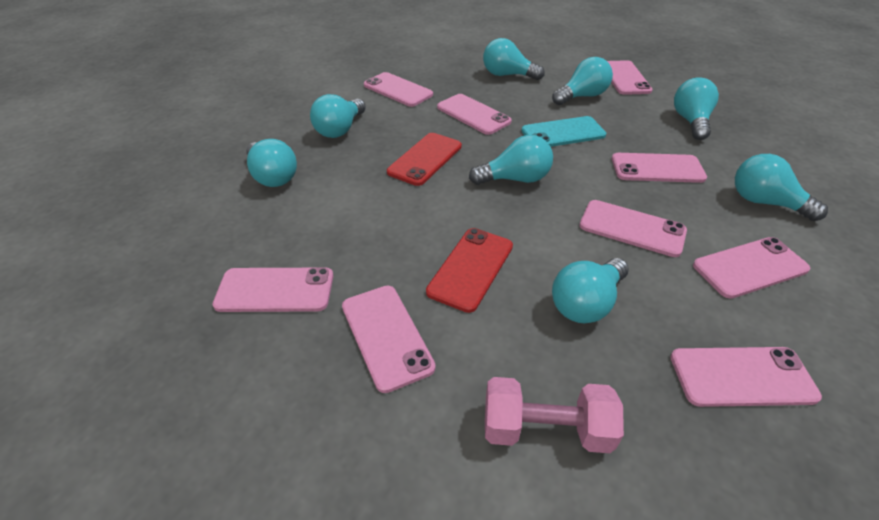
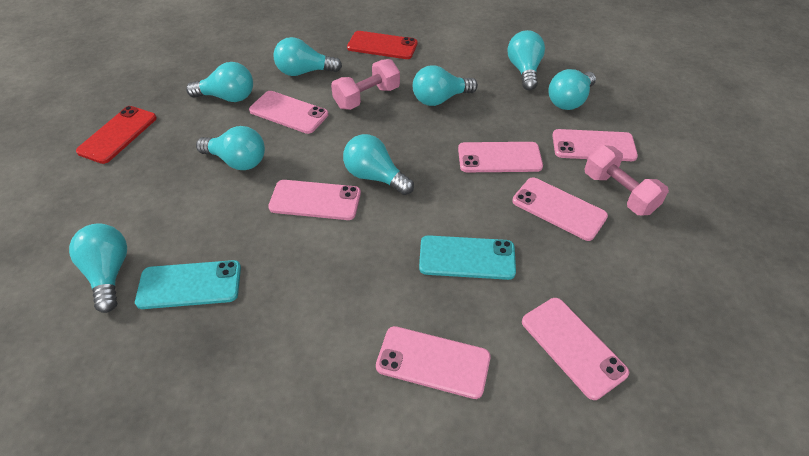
pink dumbbell: 1 -> 2
pink phone: 9 -> 7
turquoise phone: 1 -> 2

